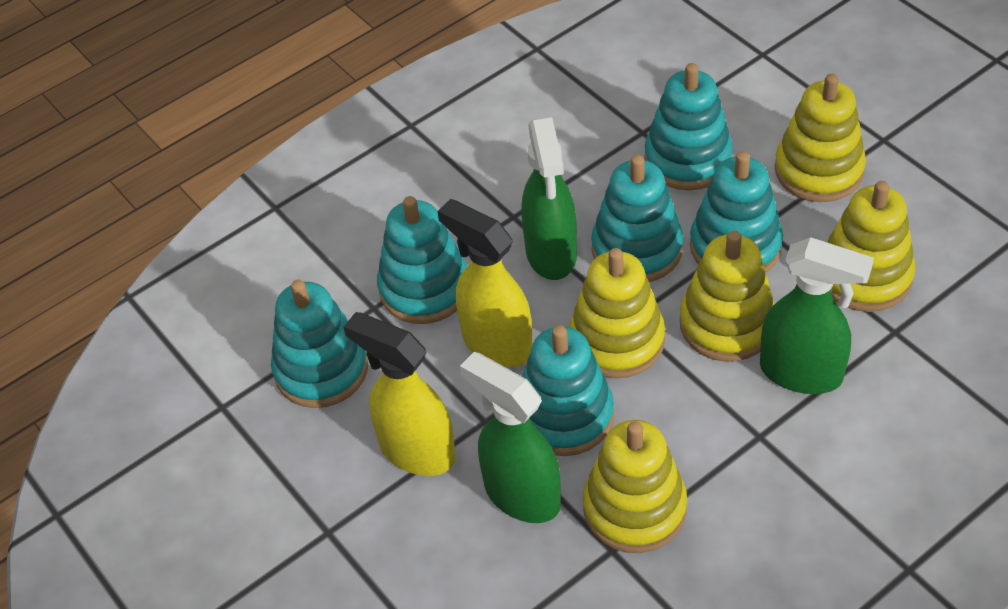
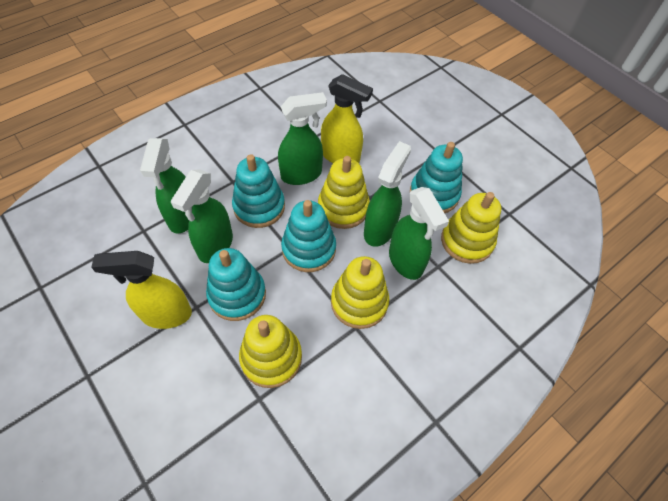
green spray bottle: 3 -> 5
turquoise stacking toy: 6 -> 4
yellow stacking toy: 5 -> 4

